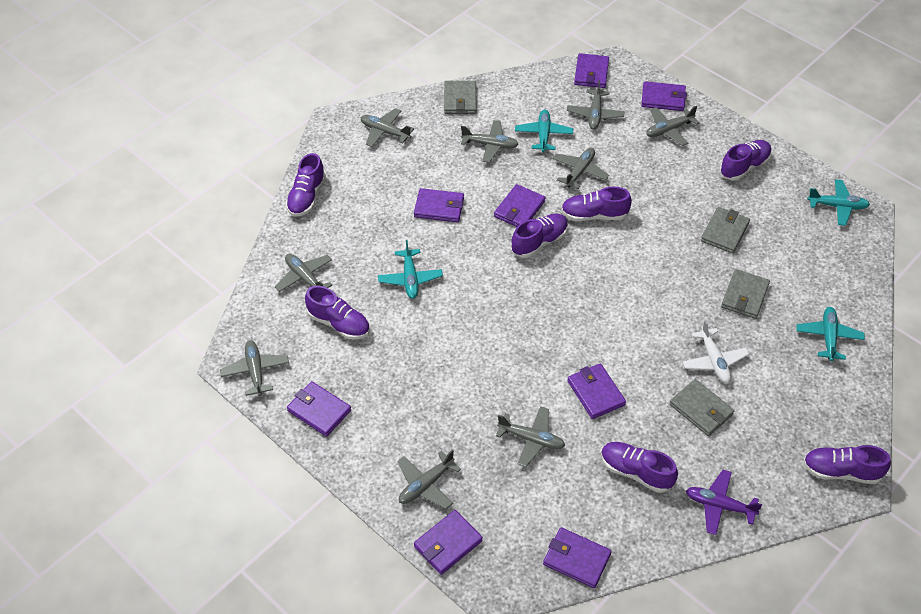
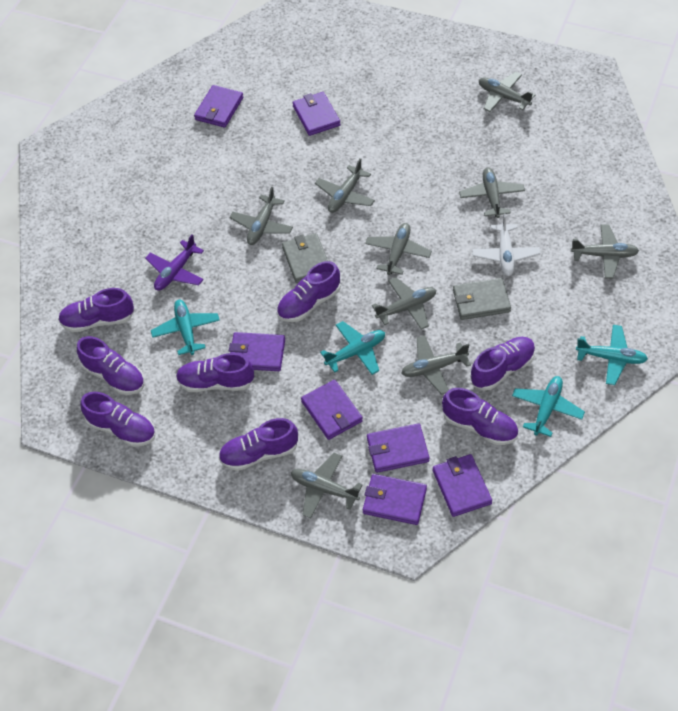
grey wallet: 4 -> 2
purple shoe: 7 -> 8
purple wallet: 8 -> 7

